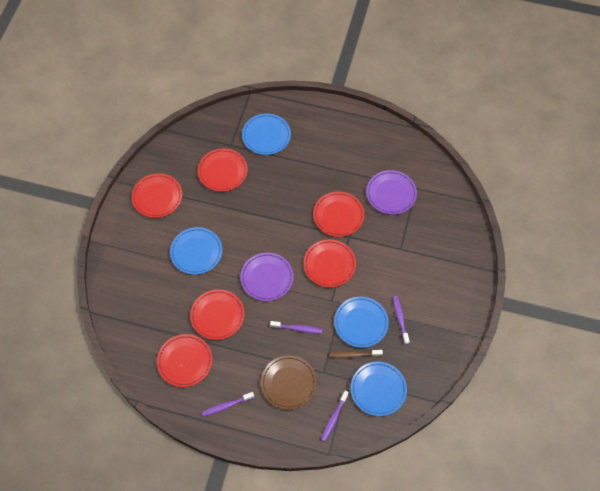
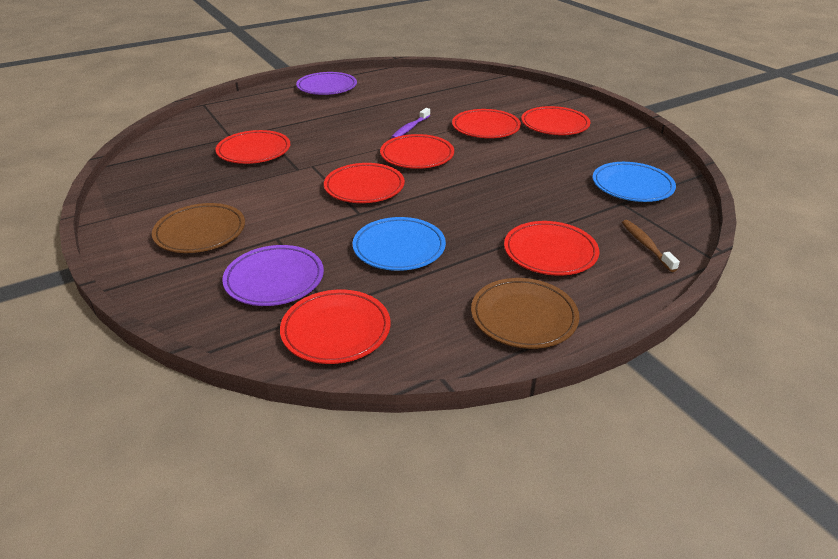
blue plate: 4 -> 2
brown plate: 1 -> 2
purple toothbrush: 4 -> 1
red plate: 6 -> 7

